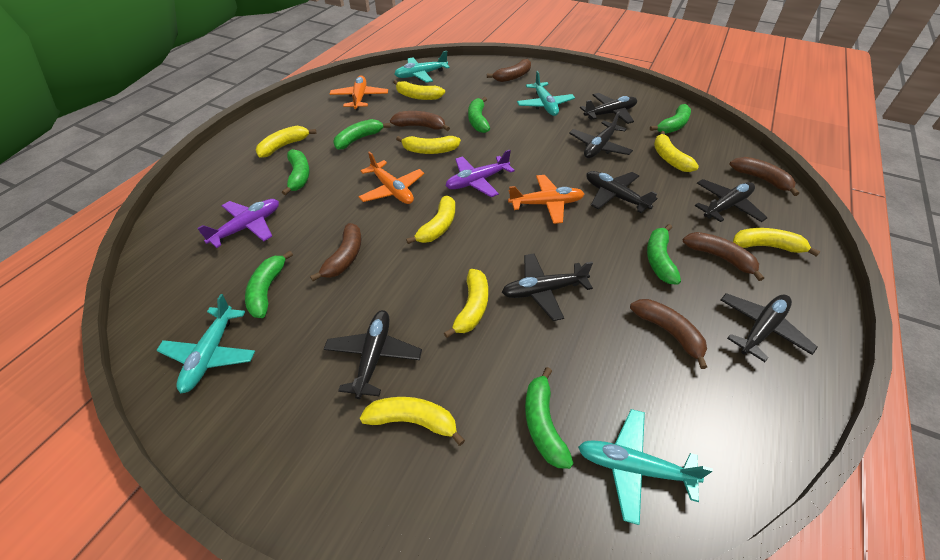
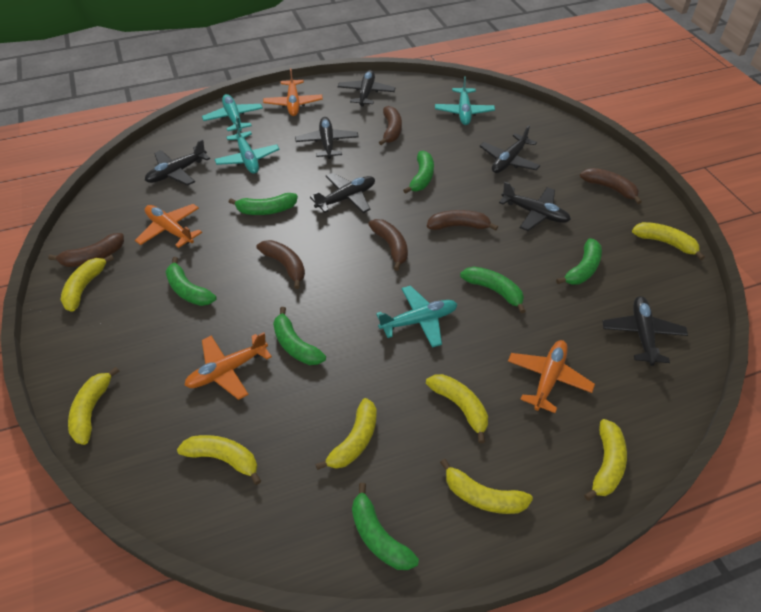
orange plane: 3 -> 4
purple plane: 2 -> 0

